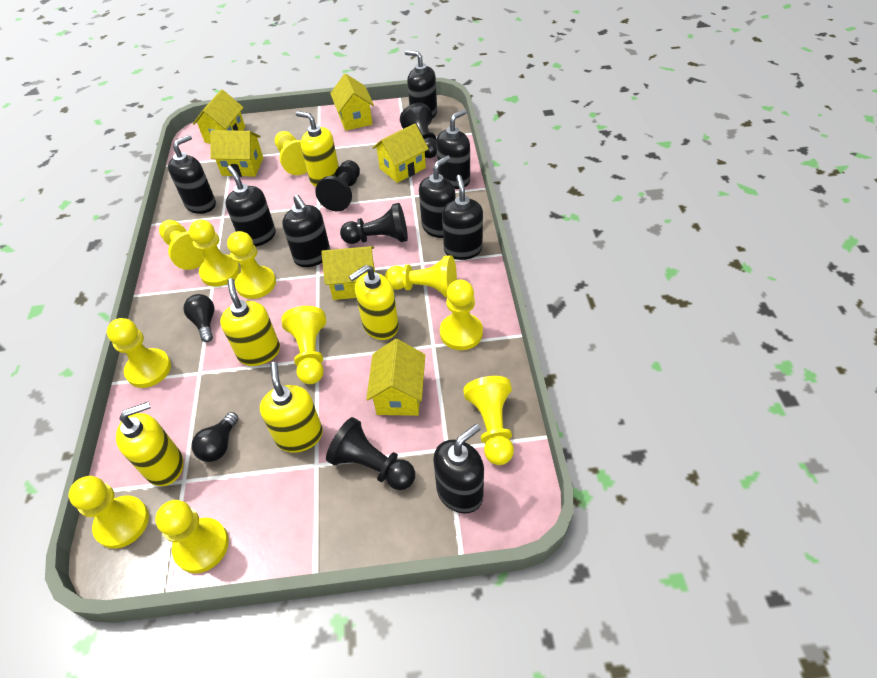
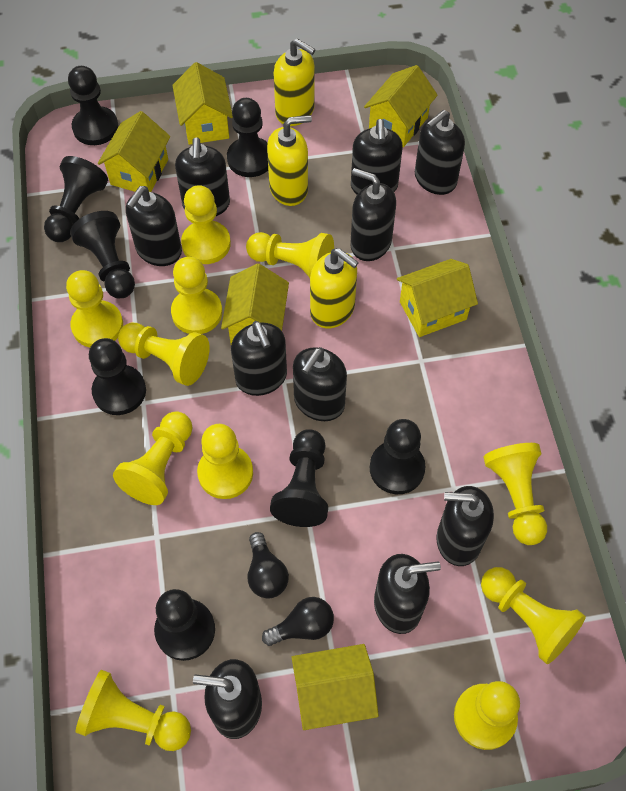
black pawn: 4 -> 8
black soap dispenser: 8 -> 10
yellow soap dispenser: 5 -> 3

